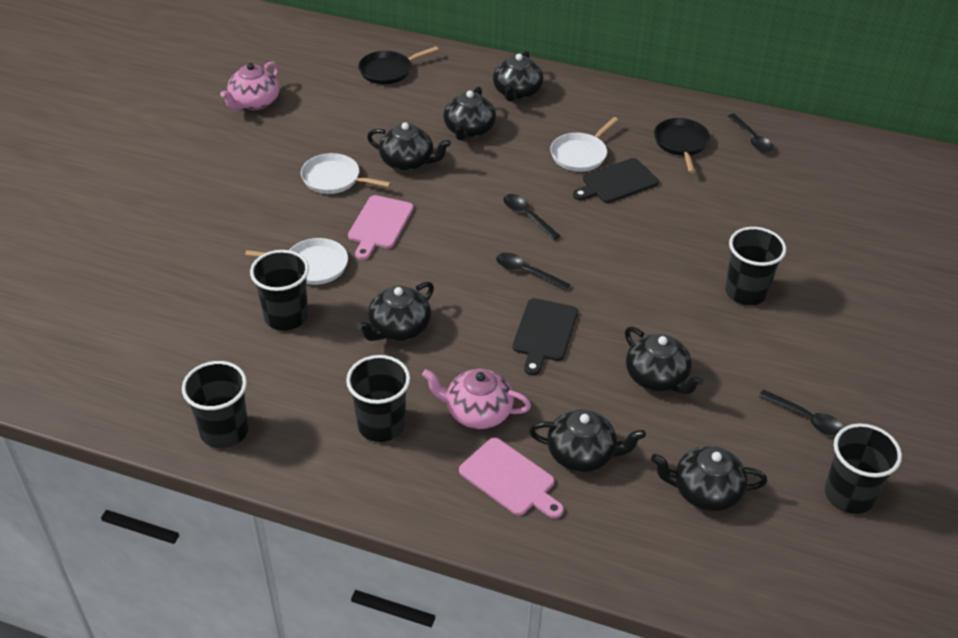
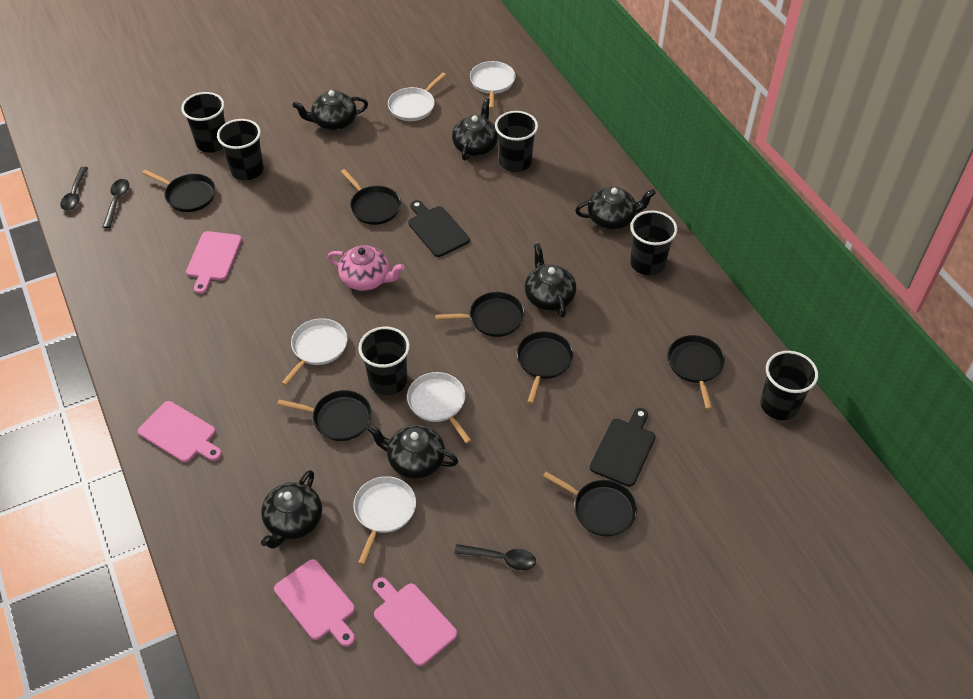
black cup: 5 -> 6
black pan: 2 -> 7
black spoon: 4 -> 3
black teapot: 7 -> 6
pink cutting board: 2 -> 4
pink teapot: 2 -> 1
white pan: 3 -> 5

